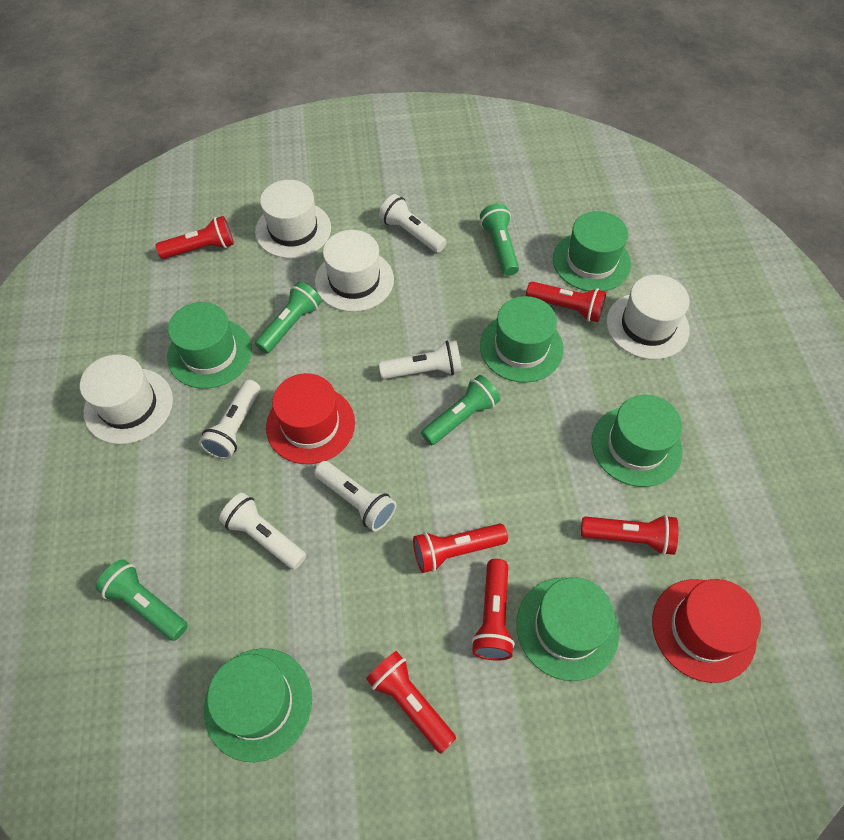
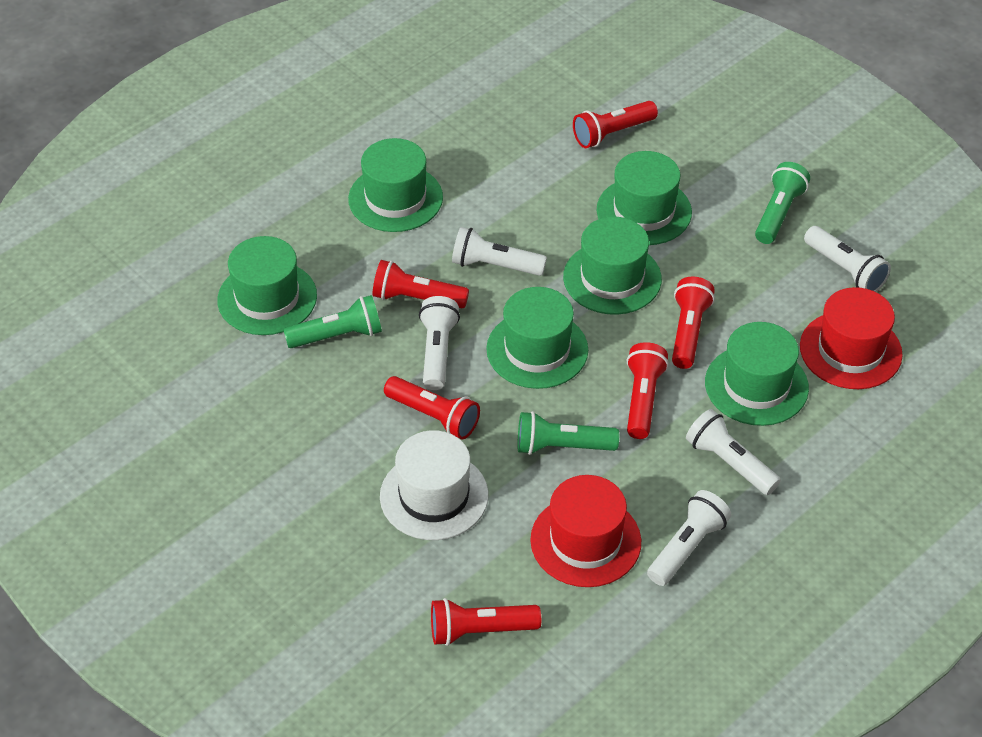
green flashlight: 4 -> 3
white hat: 4 -> 1

